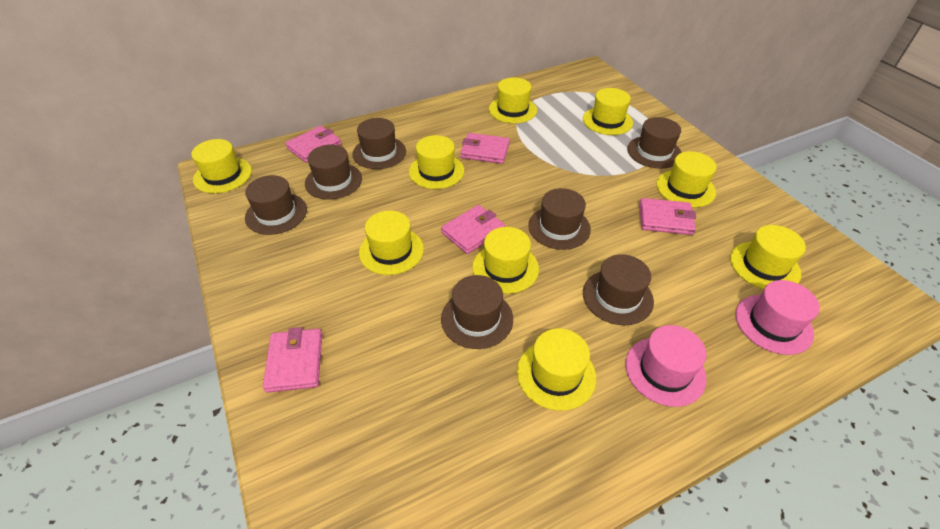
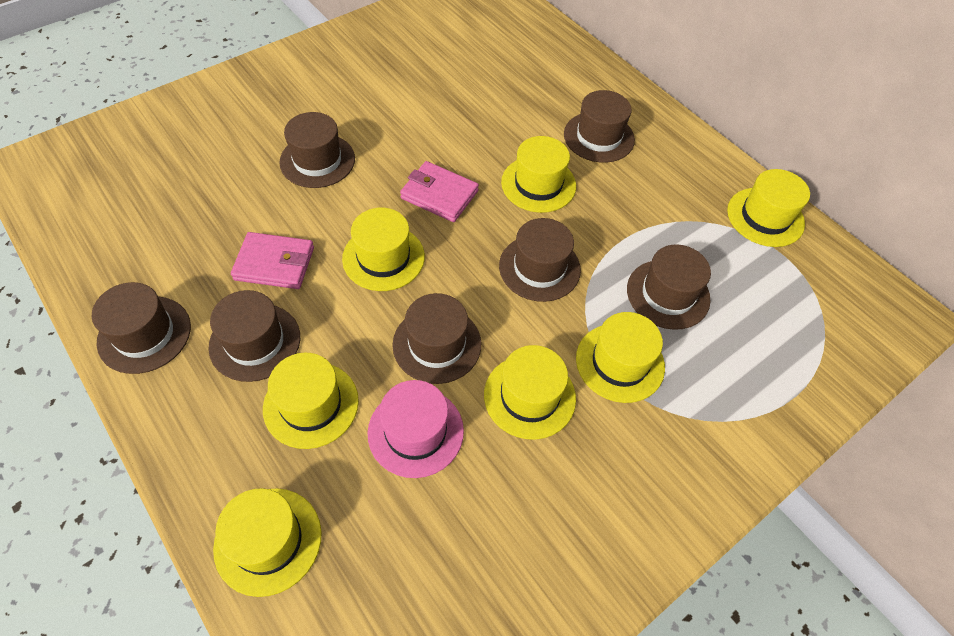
pink hat: 2 -> 1
pink wallet: 5 -> 2
yellow hat: 9 -> 7

